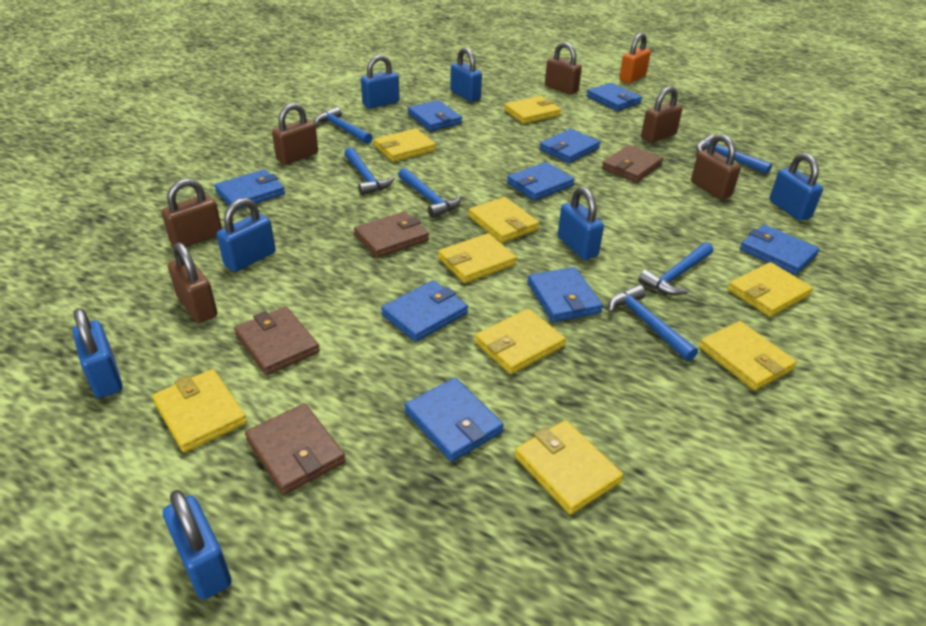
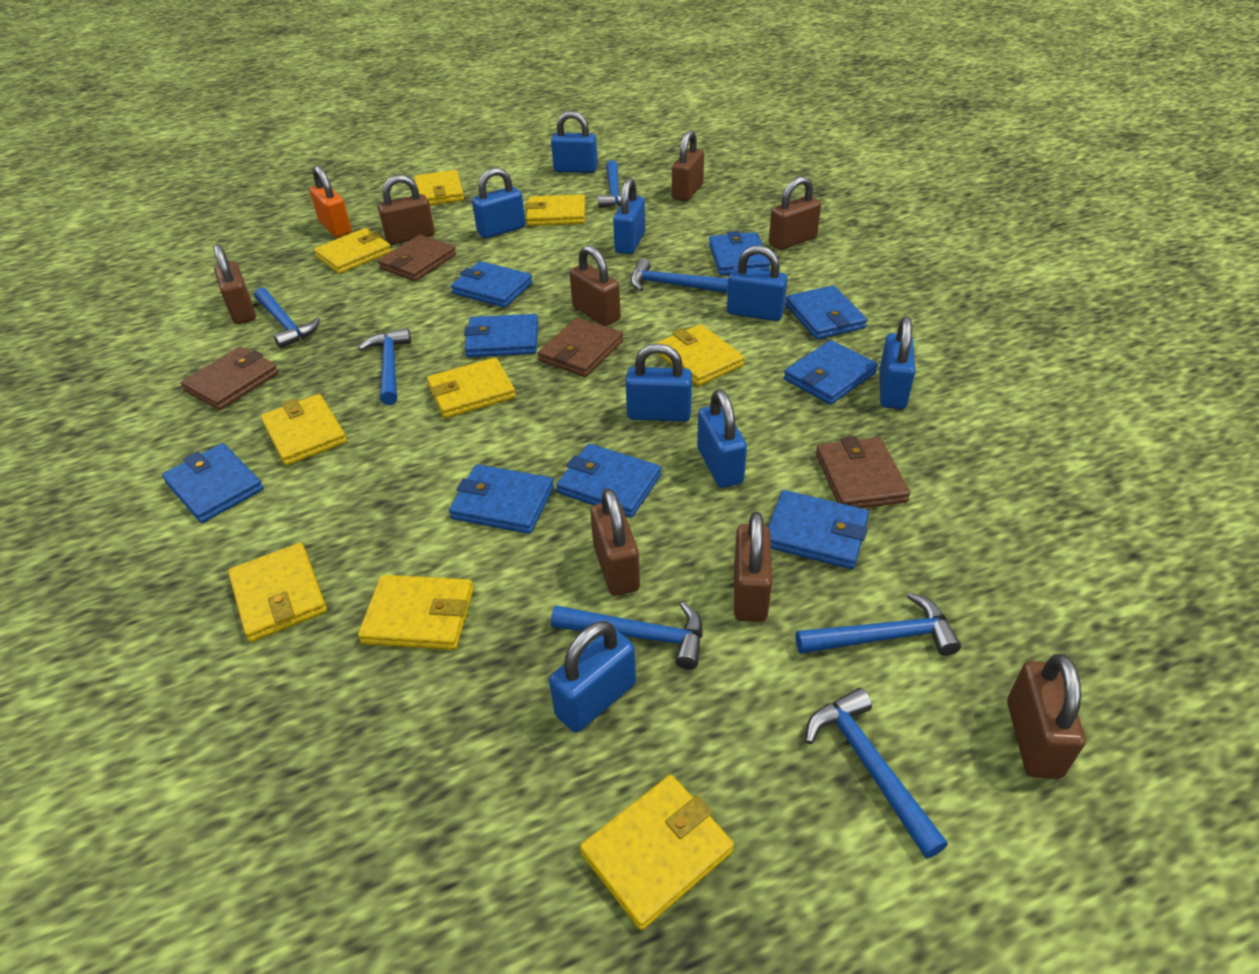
blue hammer: 6 -> 7
blue padlock: 7 -> 8
brown padlock: 6 -> 8

